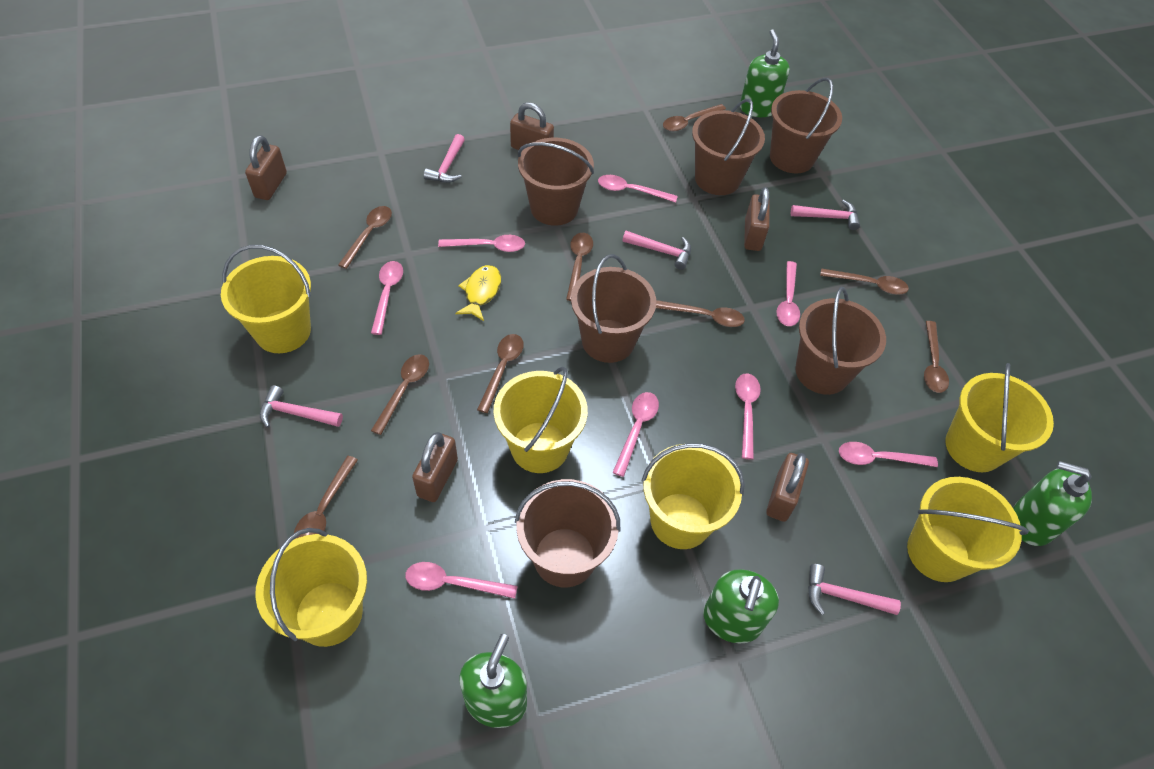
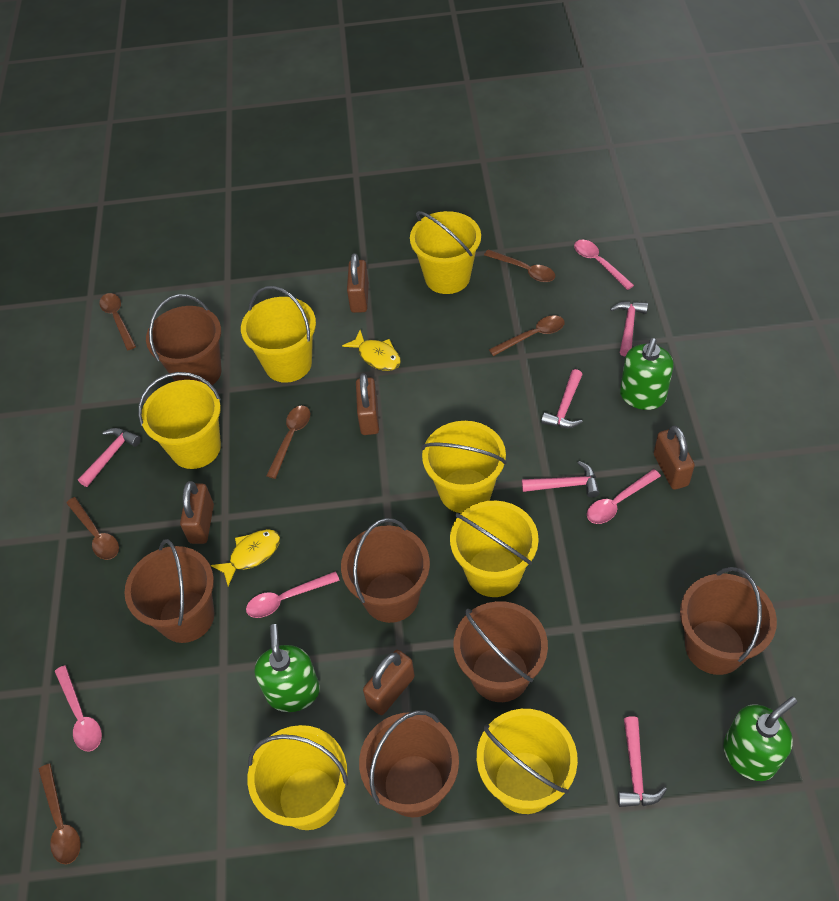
brown spoon: 9 -> 6
green soap dispenser: 4 -> 3
pink spoon: 8 -> 4
yellow bucket: 6 -> 7
yellow fish: 1 -> 2

